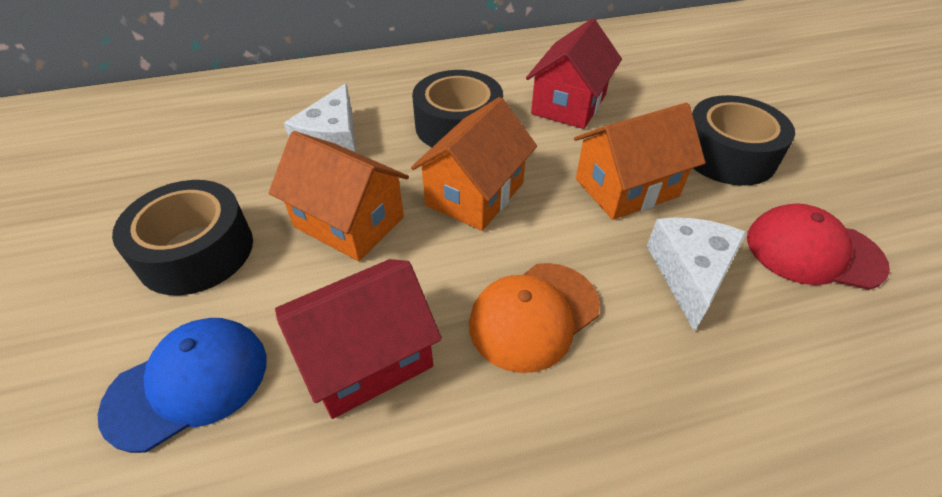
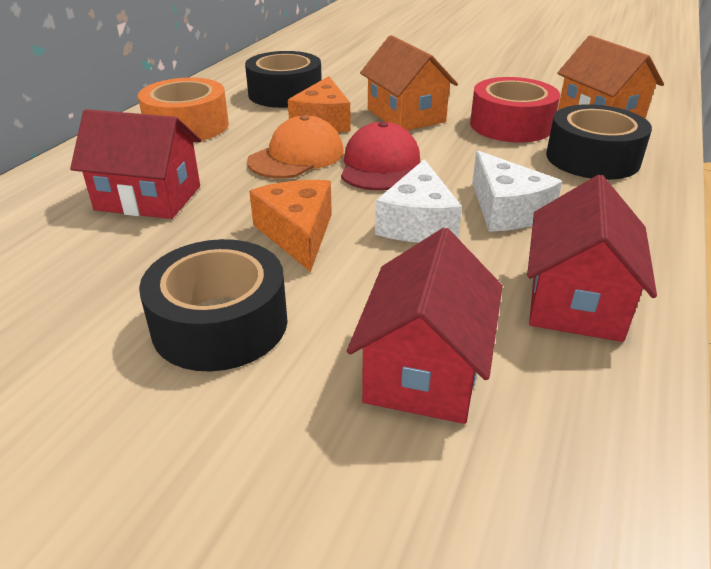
blue cap: 1 -> 0
orange cheese: 0 -> 2
orange house: 3 -> 2
orange tape: 0 -> 1
red house: 2 -> 3
red tape: 0 -> 1

